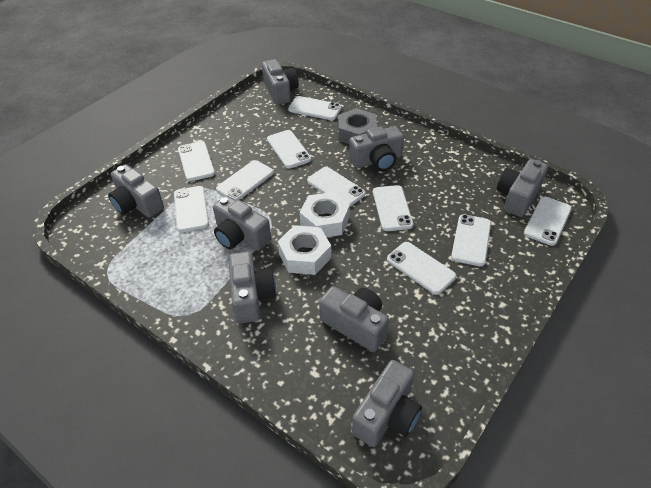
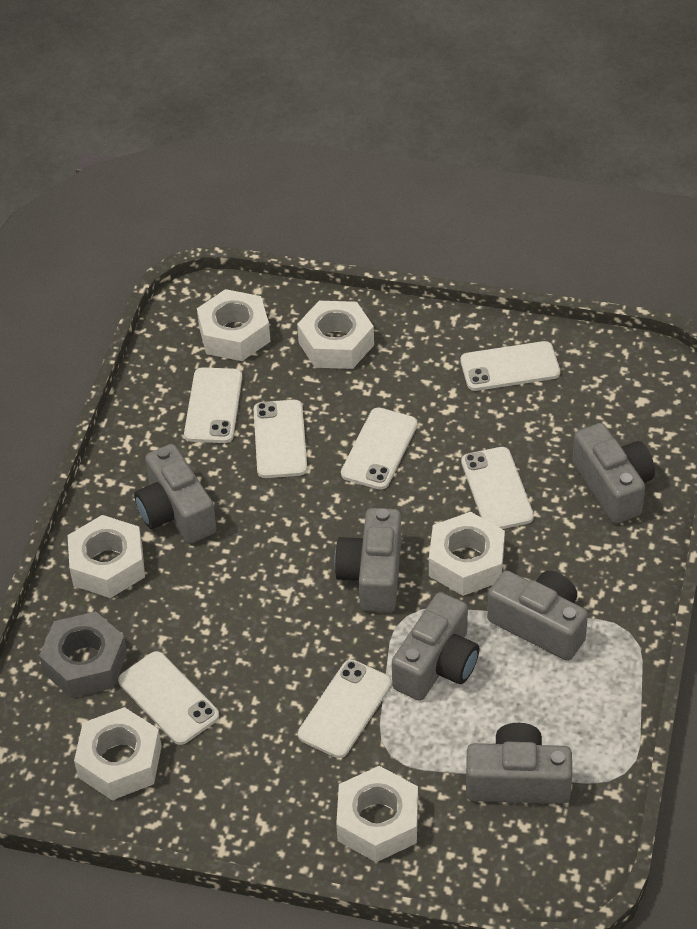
grey camera: 8 -> 6
white nut: 2 -> 6
white phone: 10 -> 7

